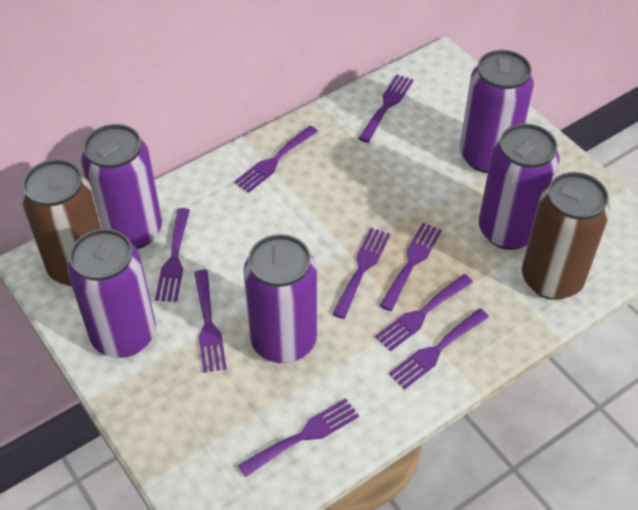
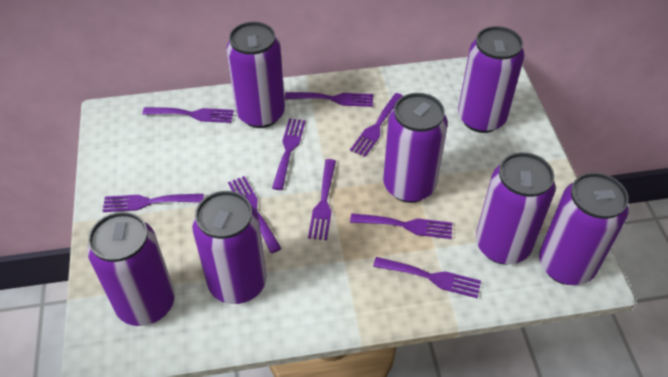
brown can: 2 -> 0
purple can: 5 -> 7

